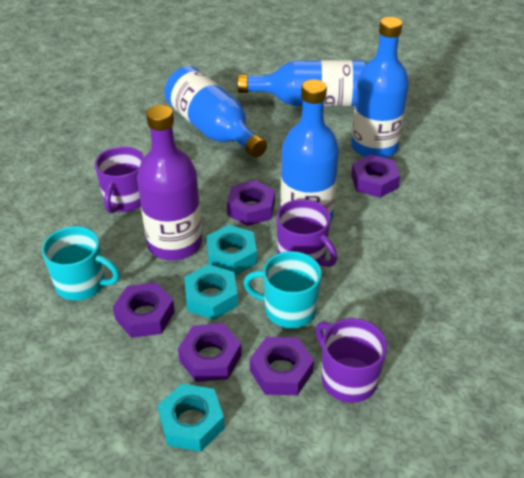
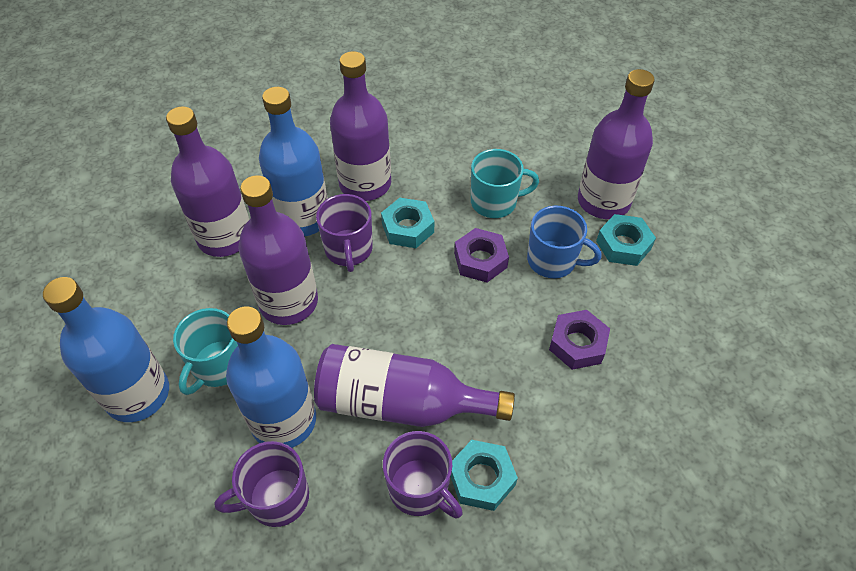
blue bottle: 4 -> 3
blue mug: 0 -> 1
purple bottle: 1 -> 5
purple nut: 5 -> 2

